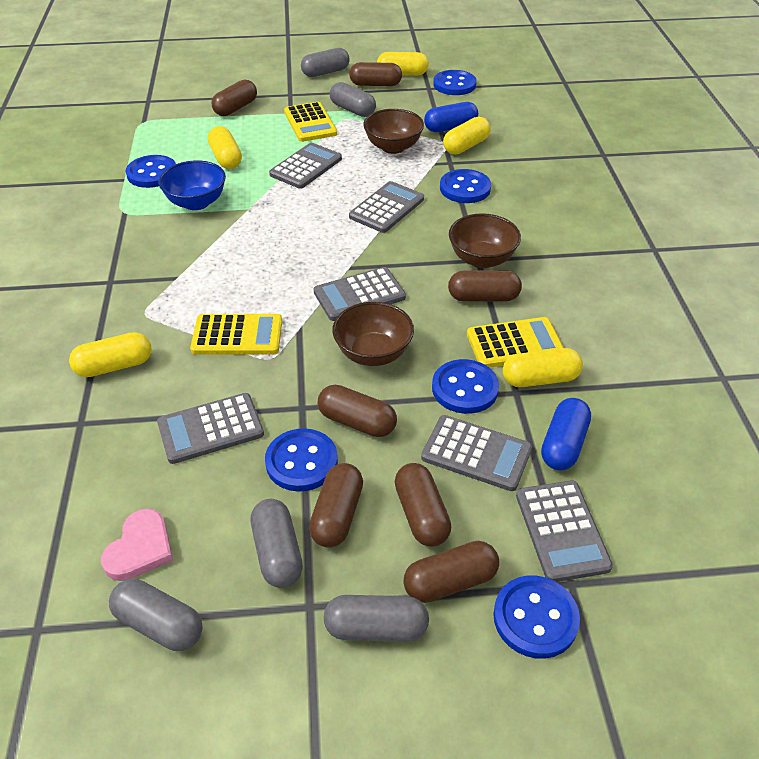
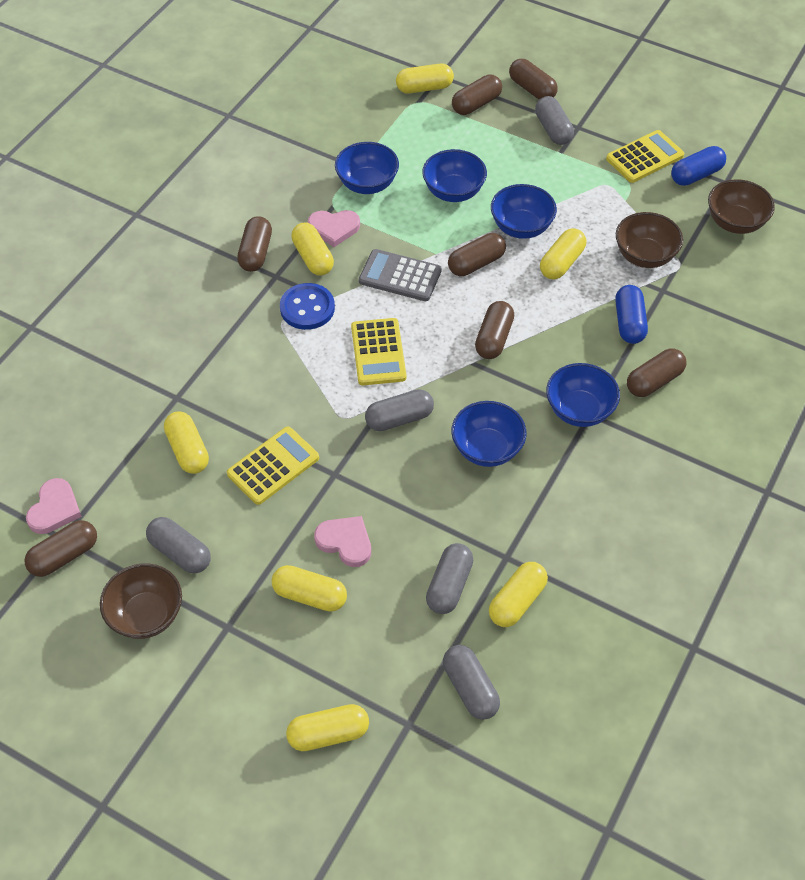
blue bowl: 1 -> 5
blue button: 6 -> 1
grey calculator: 6 -> 1
pink heart: 1 -> 3
yellow capsule: 5 -> 7

